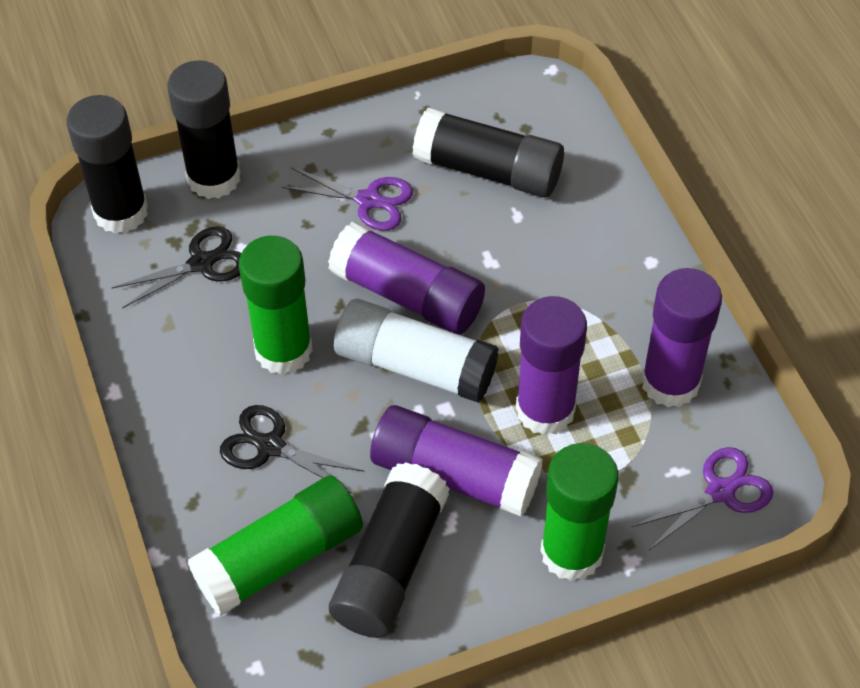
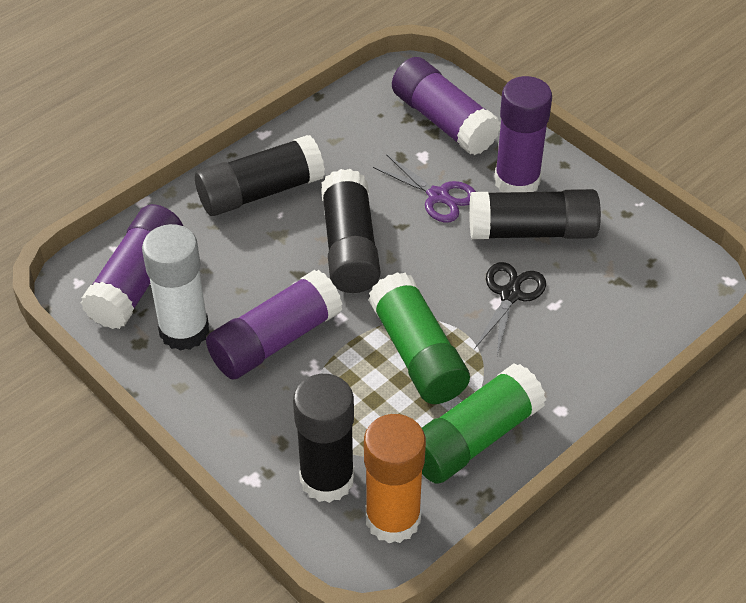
black scissors: 2 -> 1
green glue stick: 3 -> 2
orange glue stick: 0 -> 1
purple scissors: 2 -> 1

